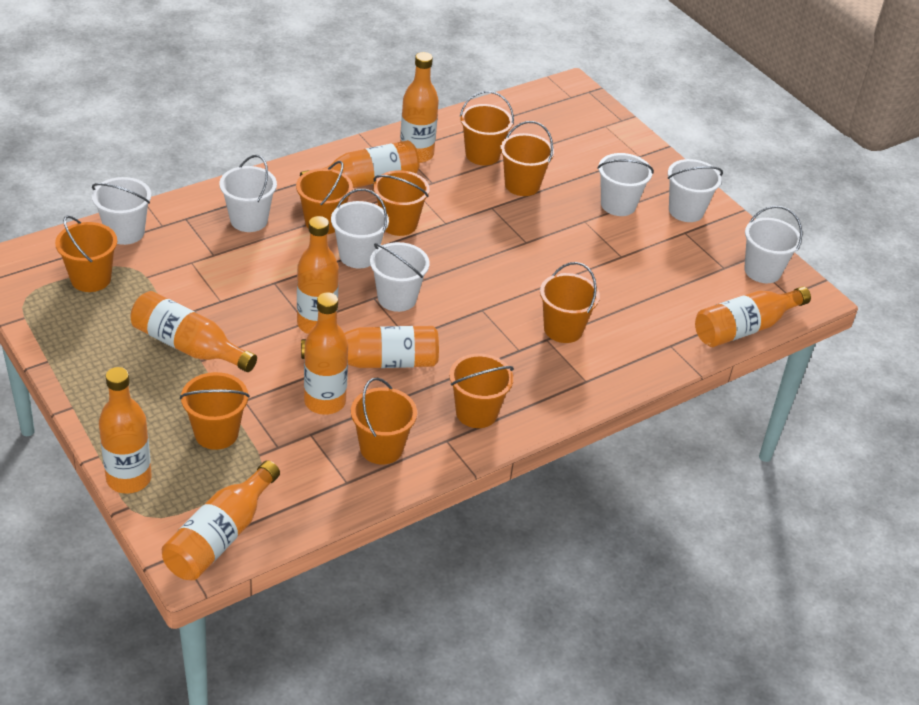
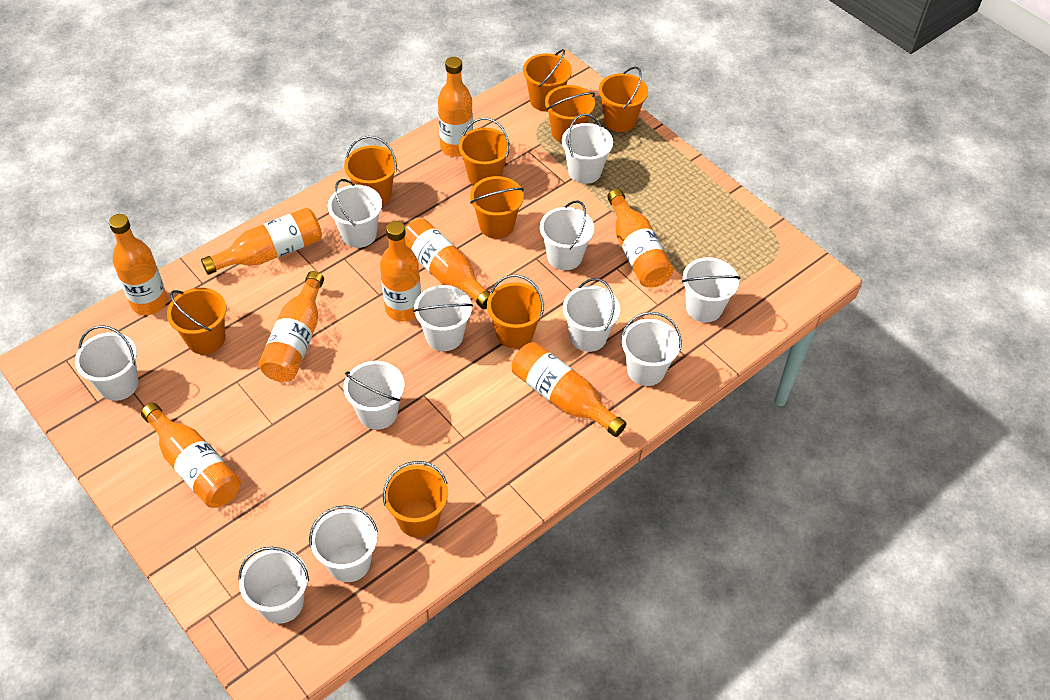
white bucket: 7 -> 11

